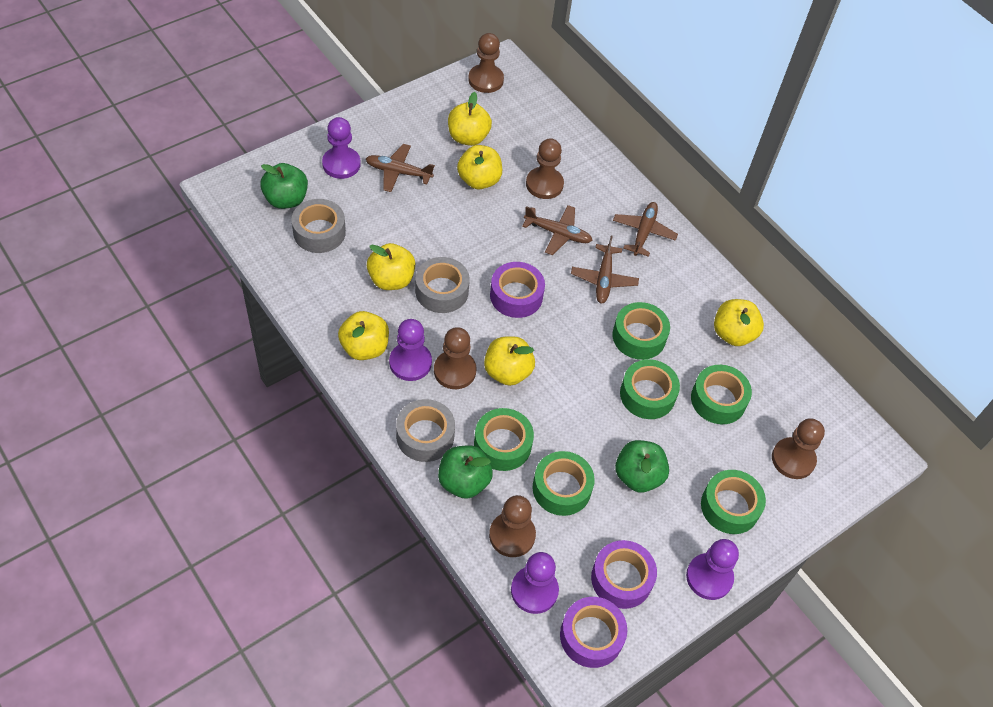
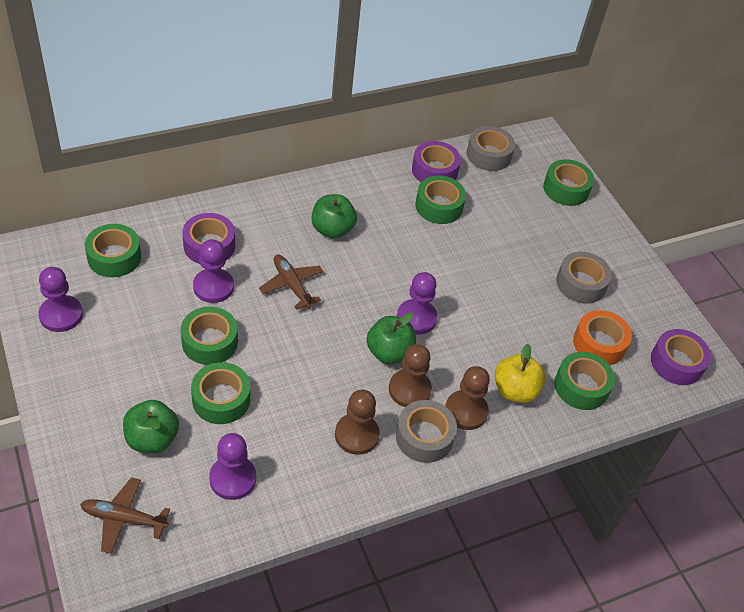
brown pawn: 5 -> 3
brown plane: 4 -> 2
orange tape: 0 -> 1
yellow apple: 6 -> 1

